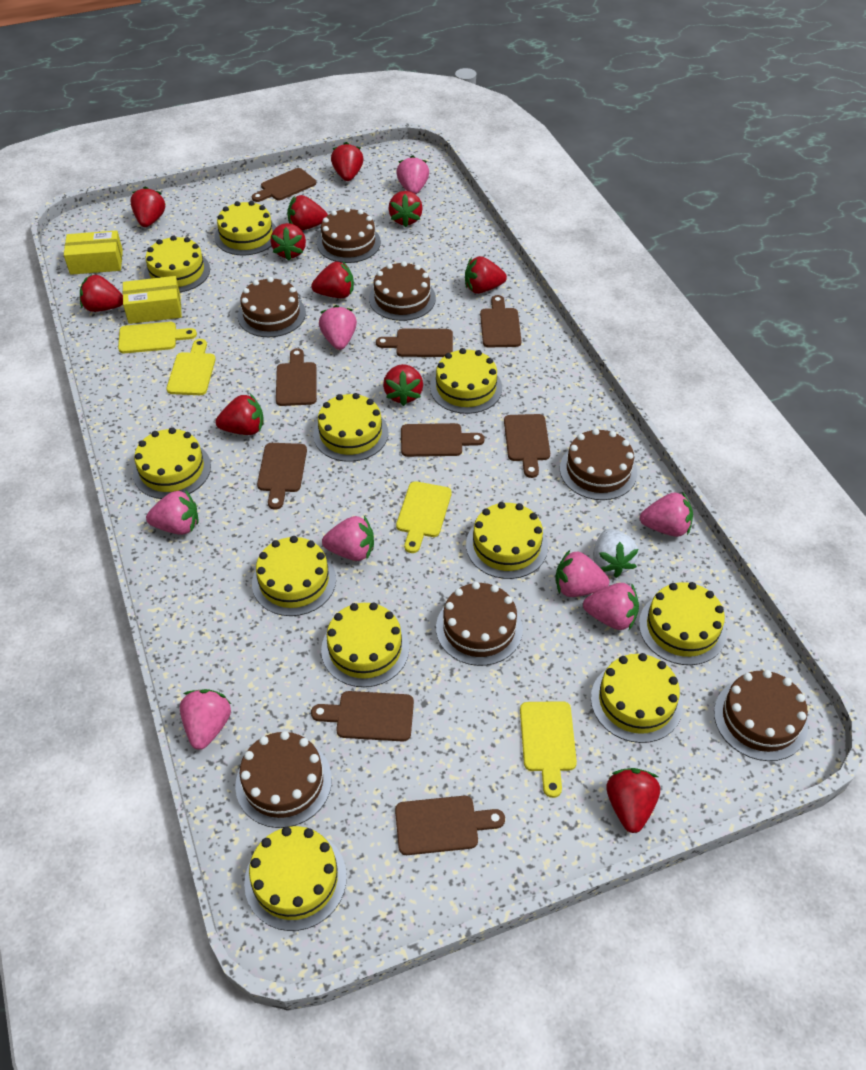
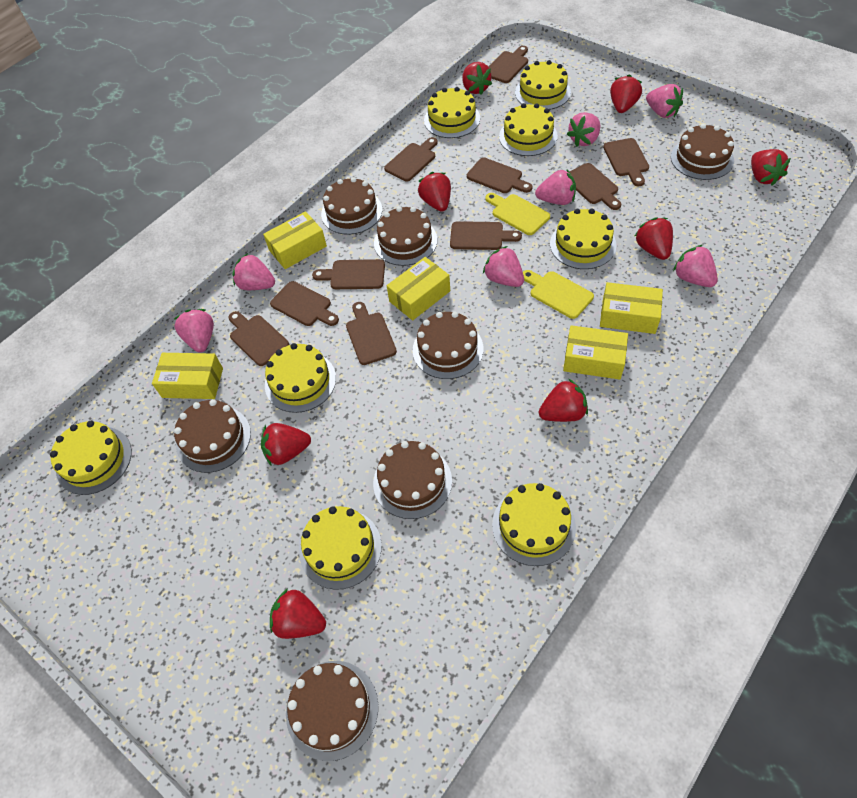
brown cutting board: 9 -> 10
pink strawberry: 8 -> 7
red strawberry: 11 -> 8
white strawberry: 1 -> 0
yellow box: 2 -> 5
yellow cake: 11 -> 8
yellow cutting board: 4 -> 2

